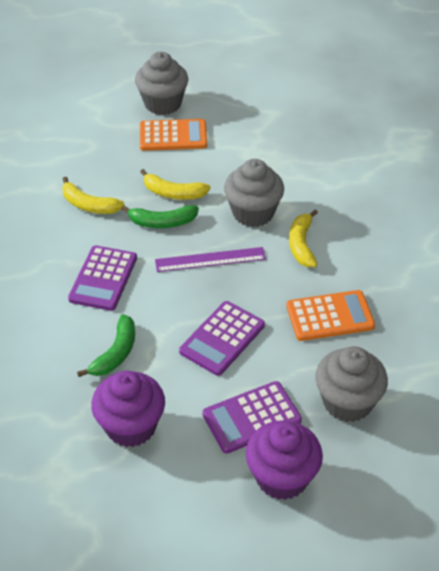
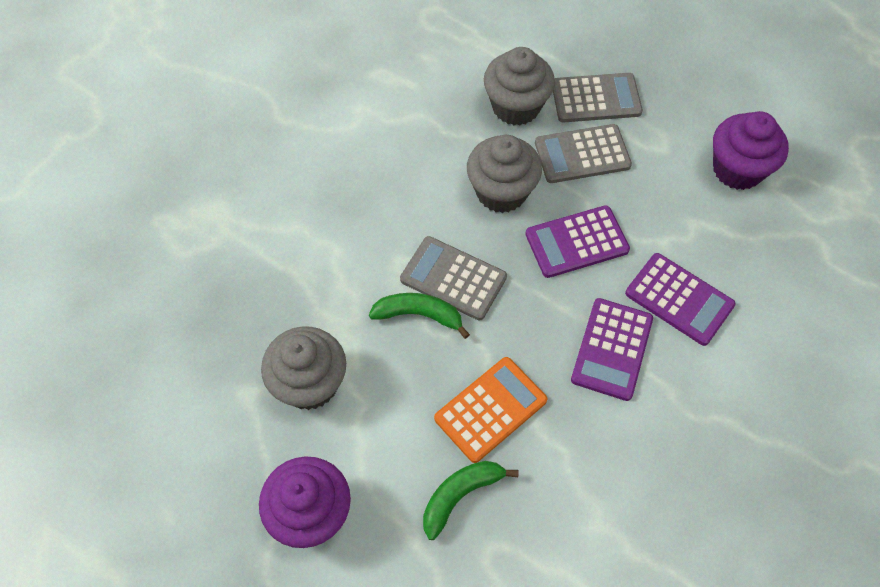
grey calculator: 0 -> 3
orange calculator: 2 -> 1
purple ruler: 1 -> 0
yellow banana: 3 -> 0

